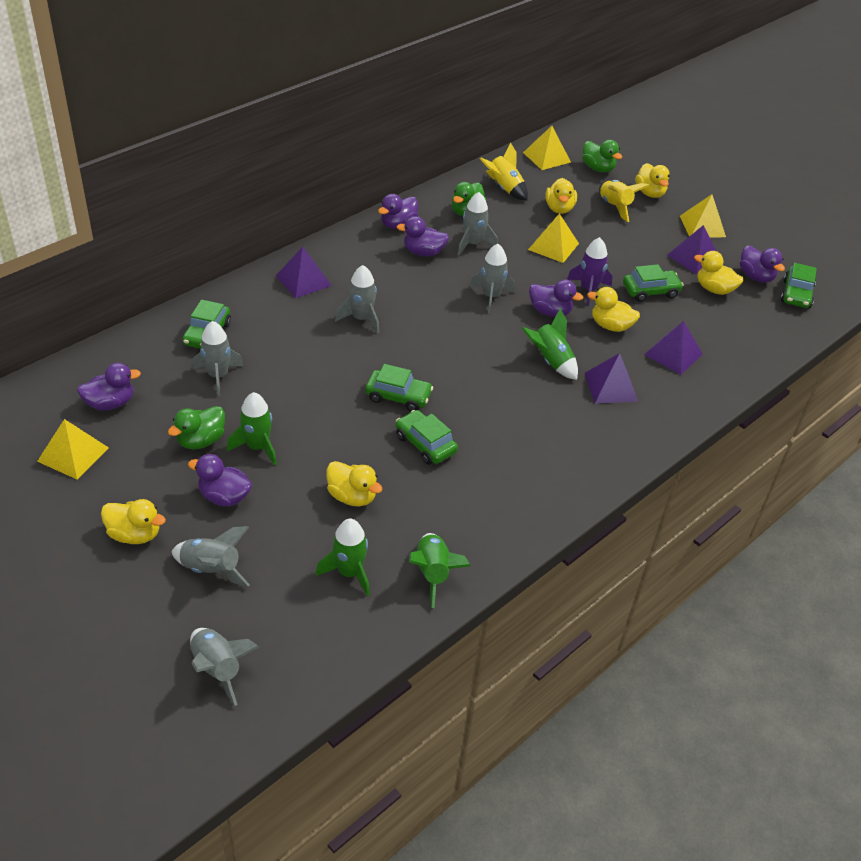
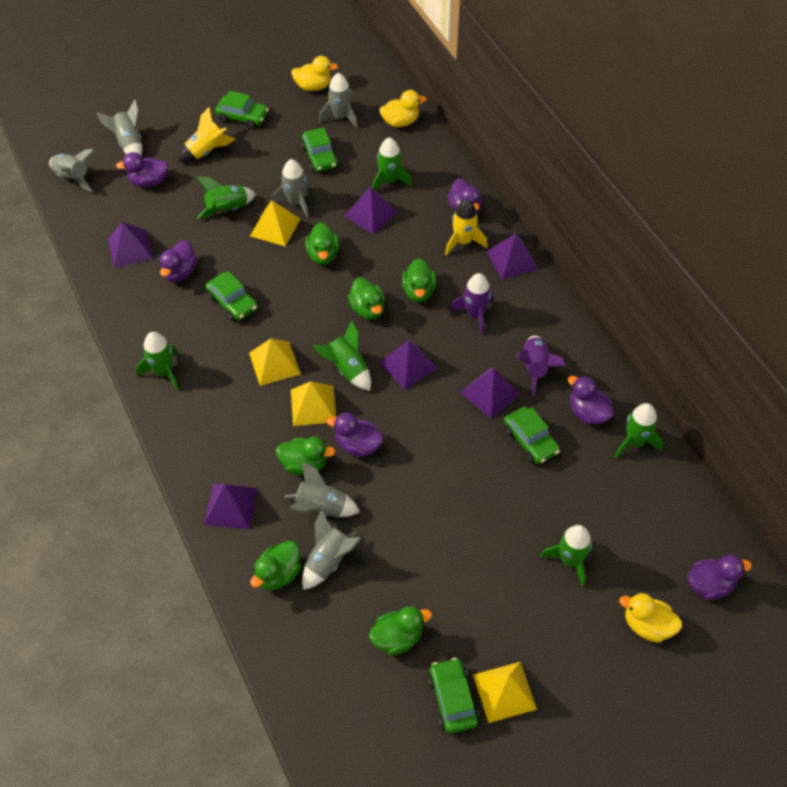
green duck: 3 -> 6
green rocket: 4 -> 6
purple pyramid: 4 -> 6
purple rocket: 1 -> 2
yellow duck: 6 -> 3

